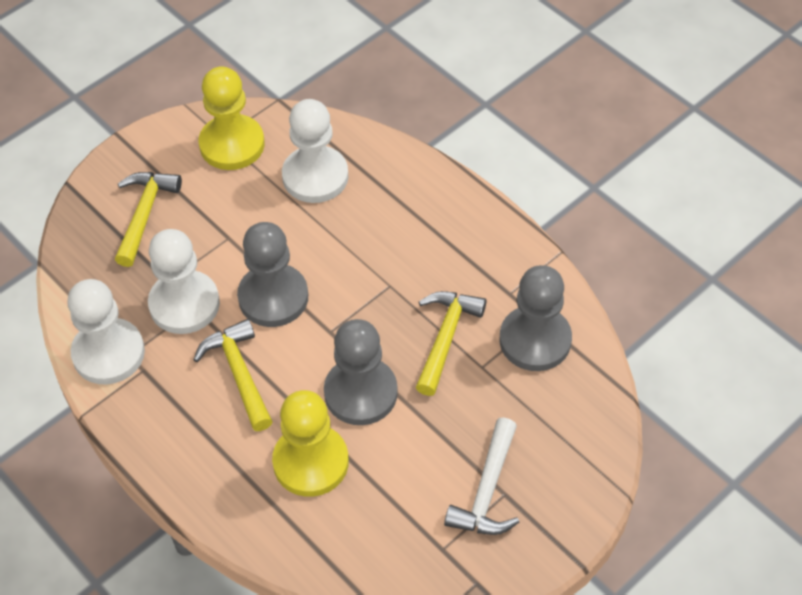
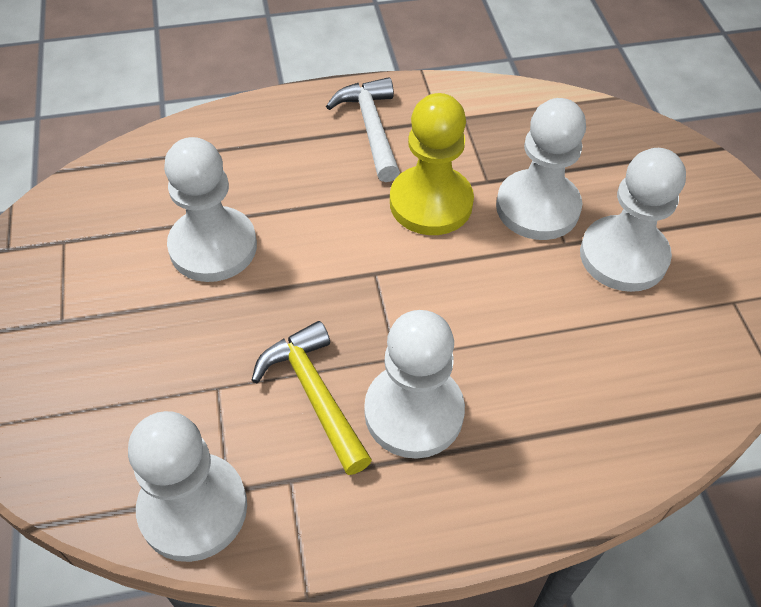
grey pawn: 3 -> 0
white pawn: 3 -> 5
yellow hammer: 3 -> 1
yellow pawn: 2 -> 1

